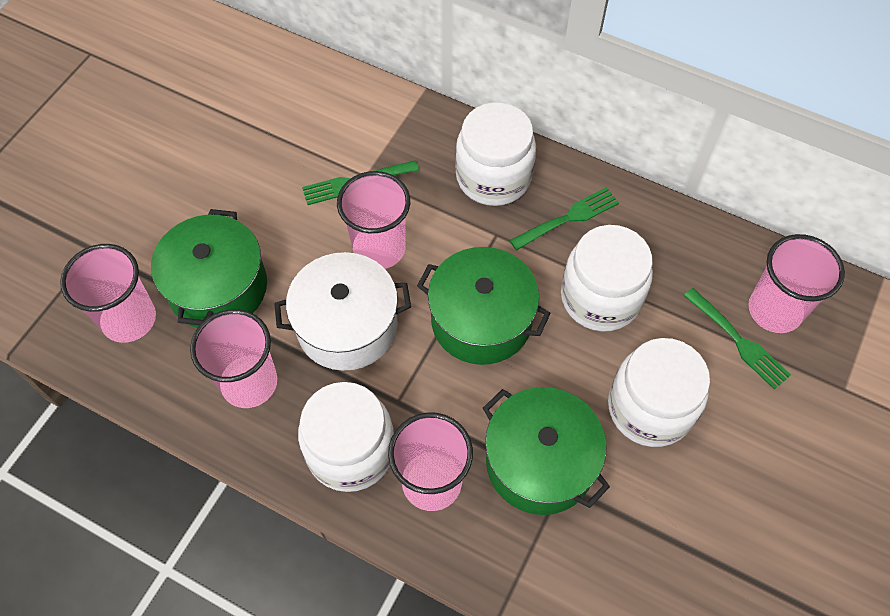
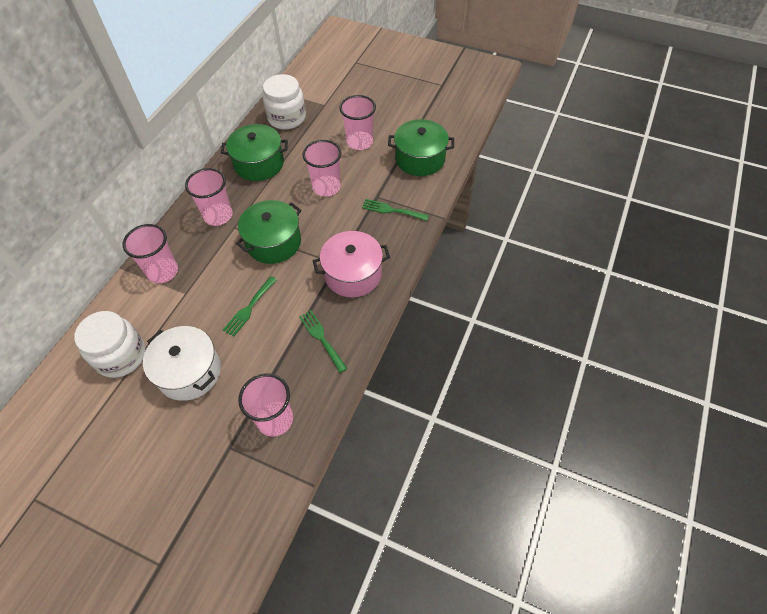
pink pot: 0 -> 1
white jar: 4 -> 2

